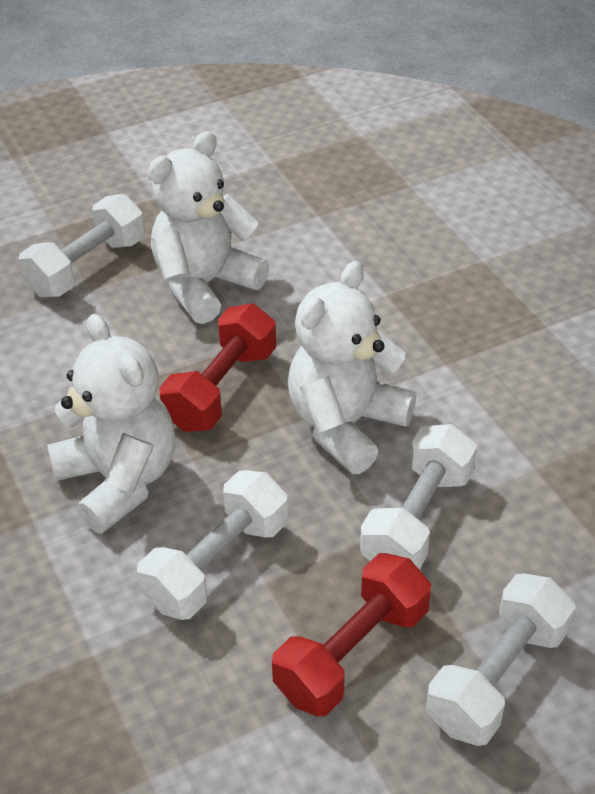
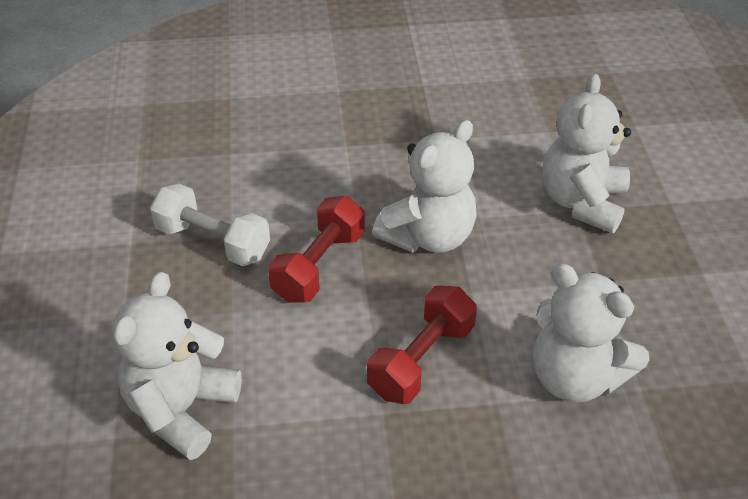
white dumbbell: 4 -> 1
white teddy bear: 3 -> 4

